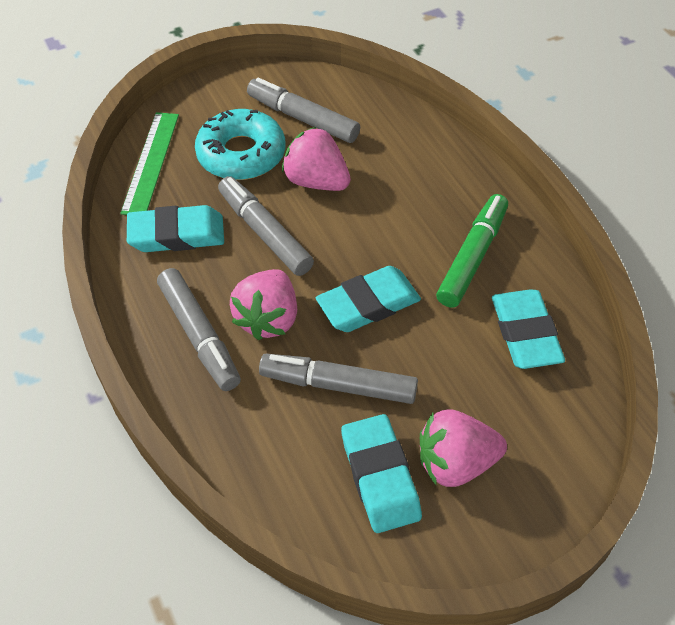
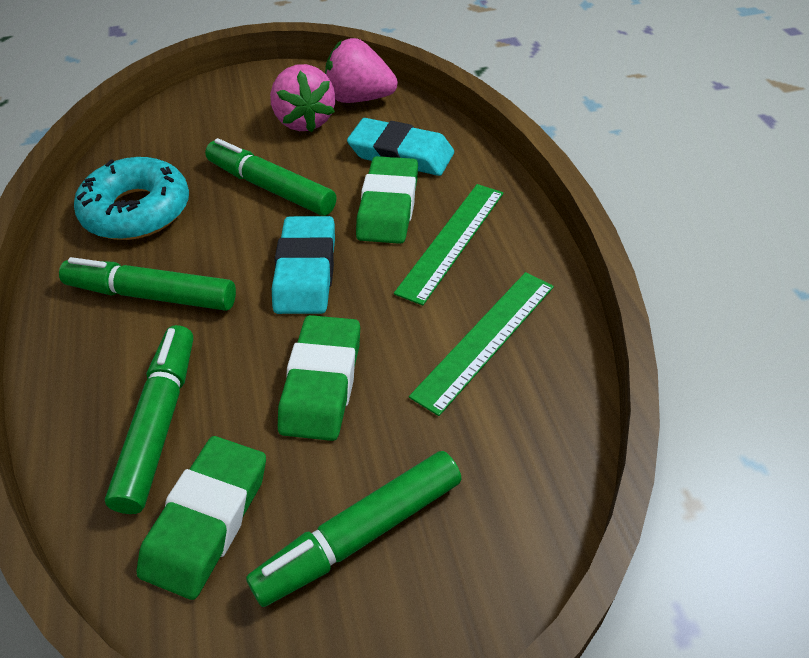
green eraser: 0 -> 3
green marker: 1 -> 4
green ruler: 1 -> 2
grey marker: 4 -> 0
pink strawberry: 3 -> 2
turquoise eraser: 4 -> 2

